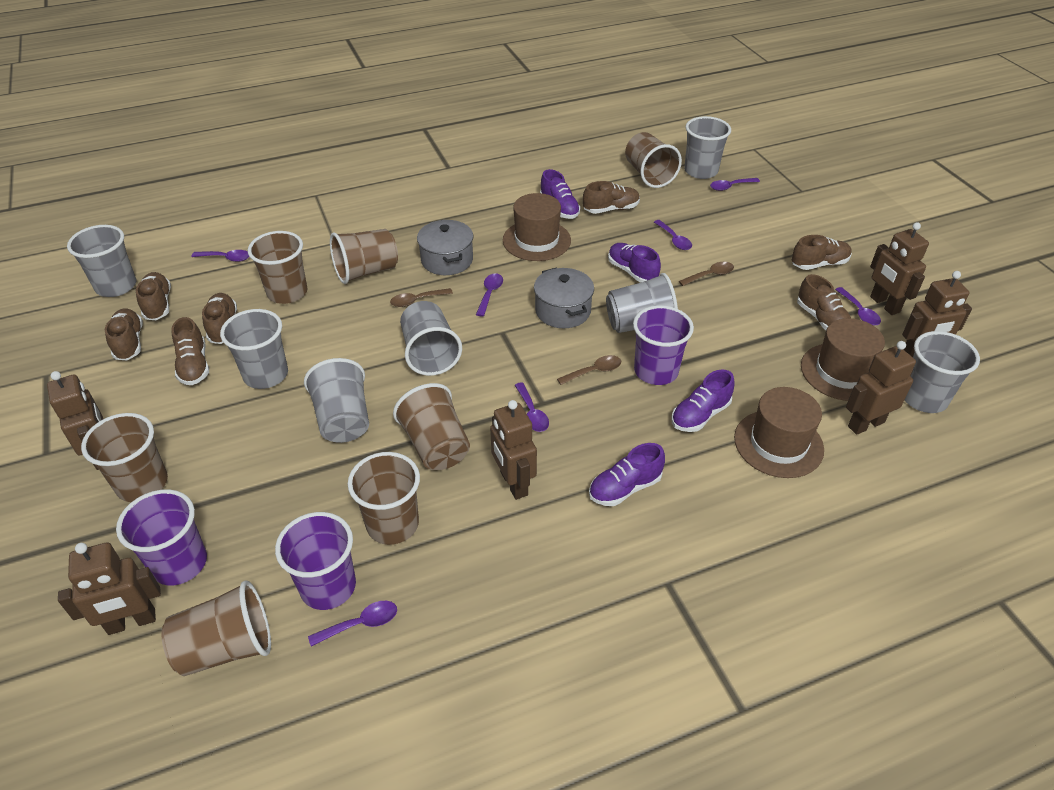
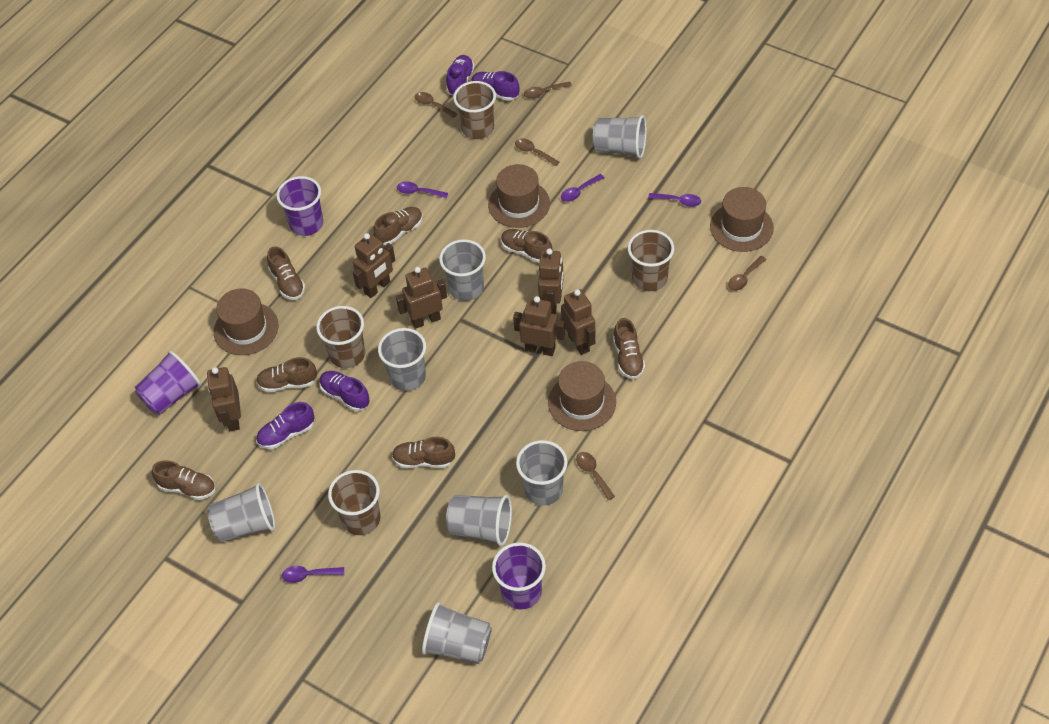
brown cup: 7 -> 4
brown hat: 3 -> 4
brown spoon: 3 -> 5
grey pot: 2 -> 0
purple spoon: 7 -> 4

